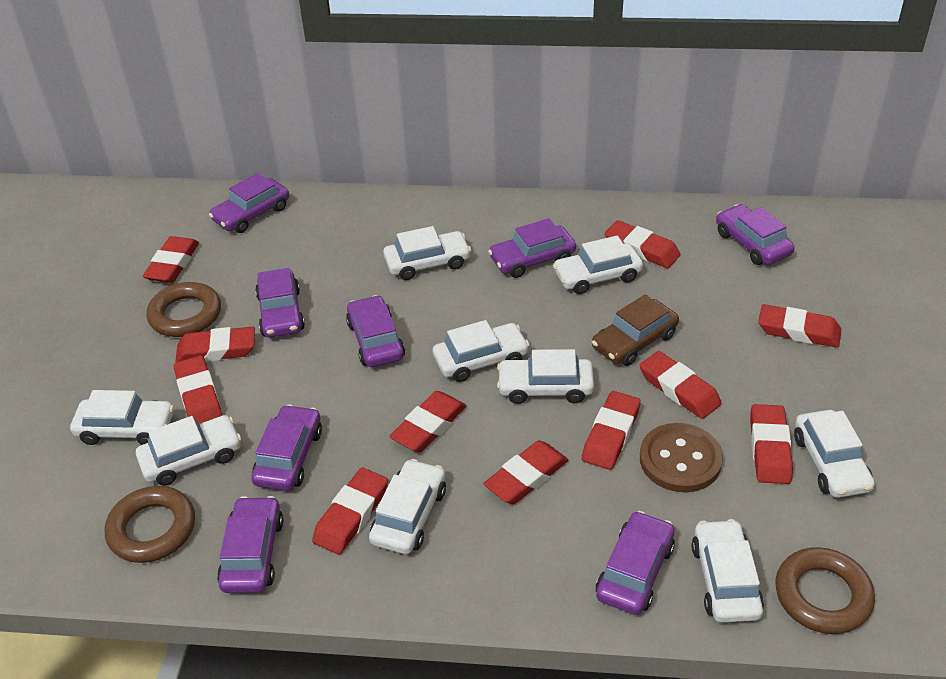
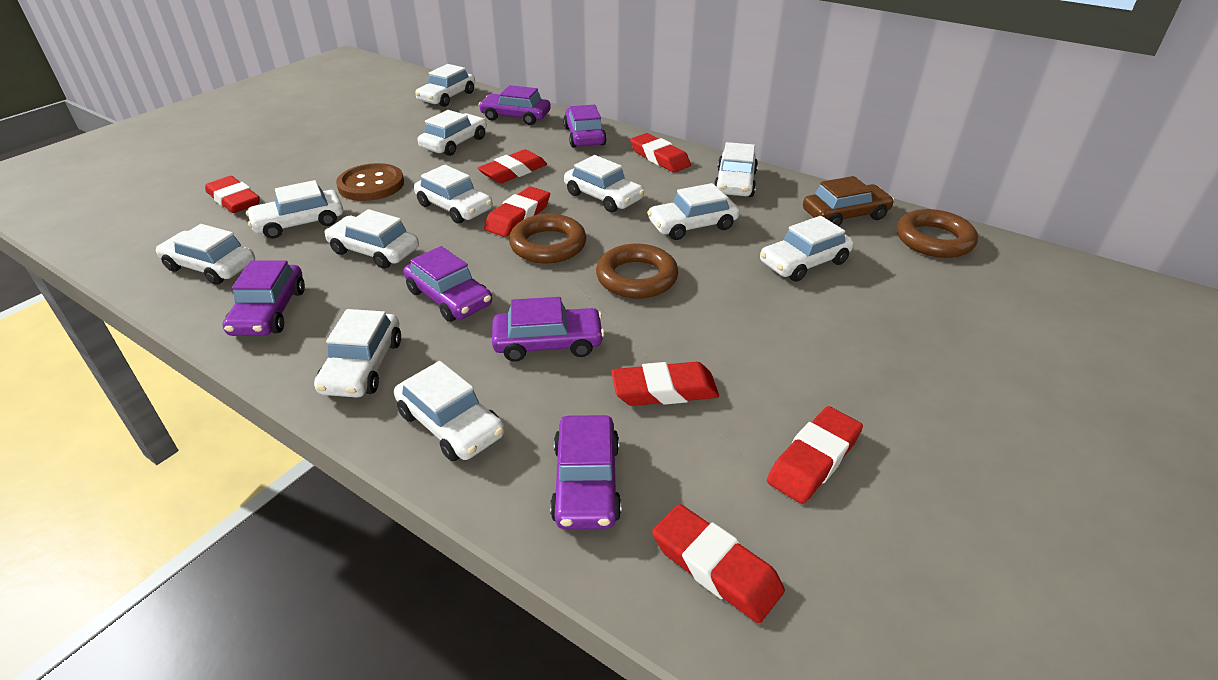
purple car: 8 -> 6
red eraser: 11 -> 7
white car: 9 -> 12

